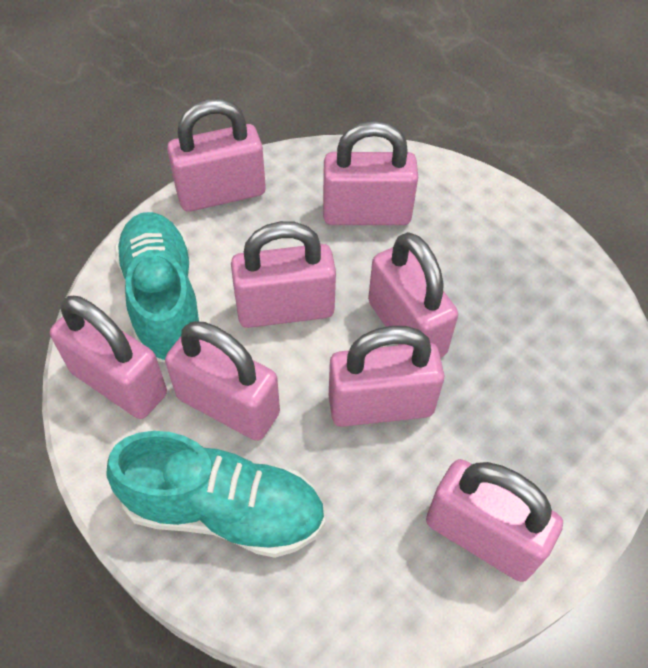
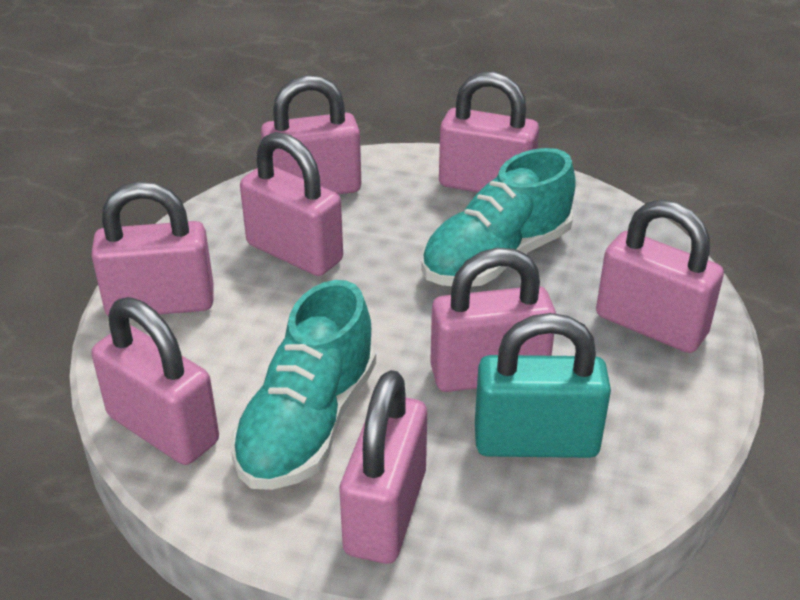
turquoise padlock: 0 -> 1

